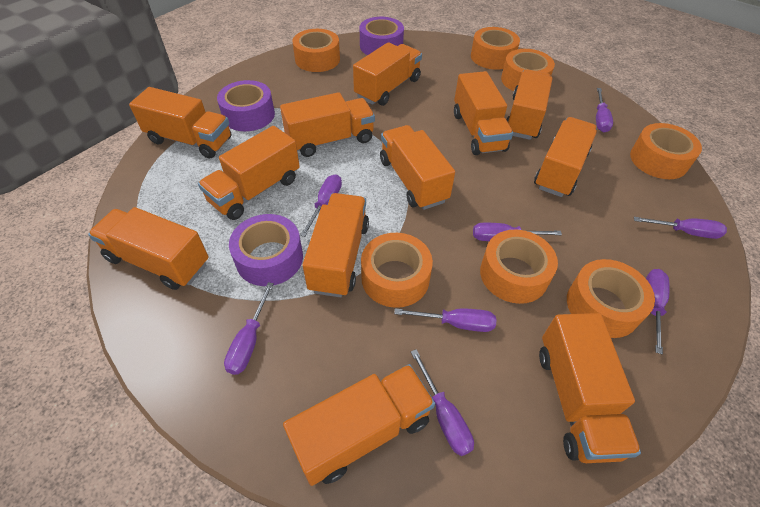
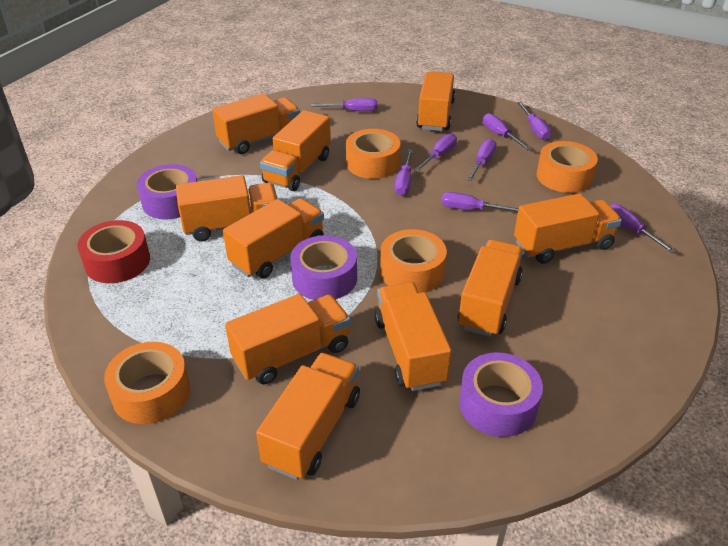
orange tape: 7 -> 4
orange truck: 12 -> 10
red tape: 0 -> 1

